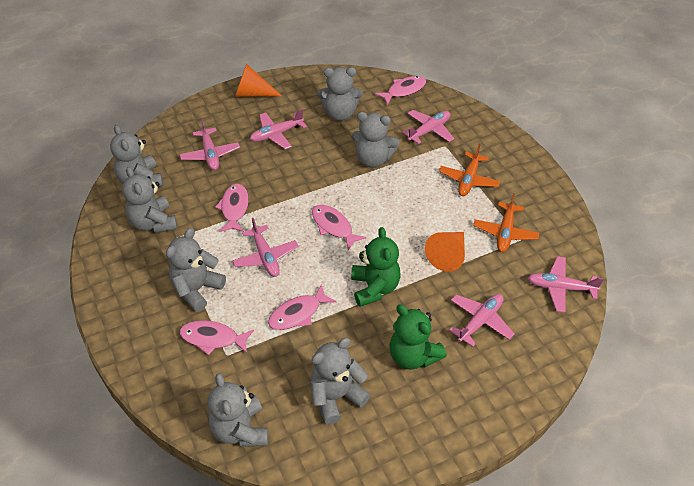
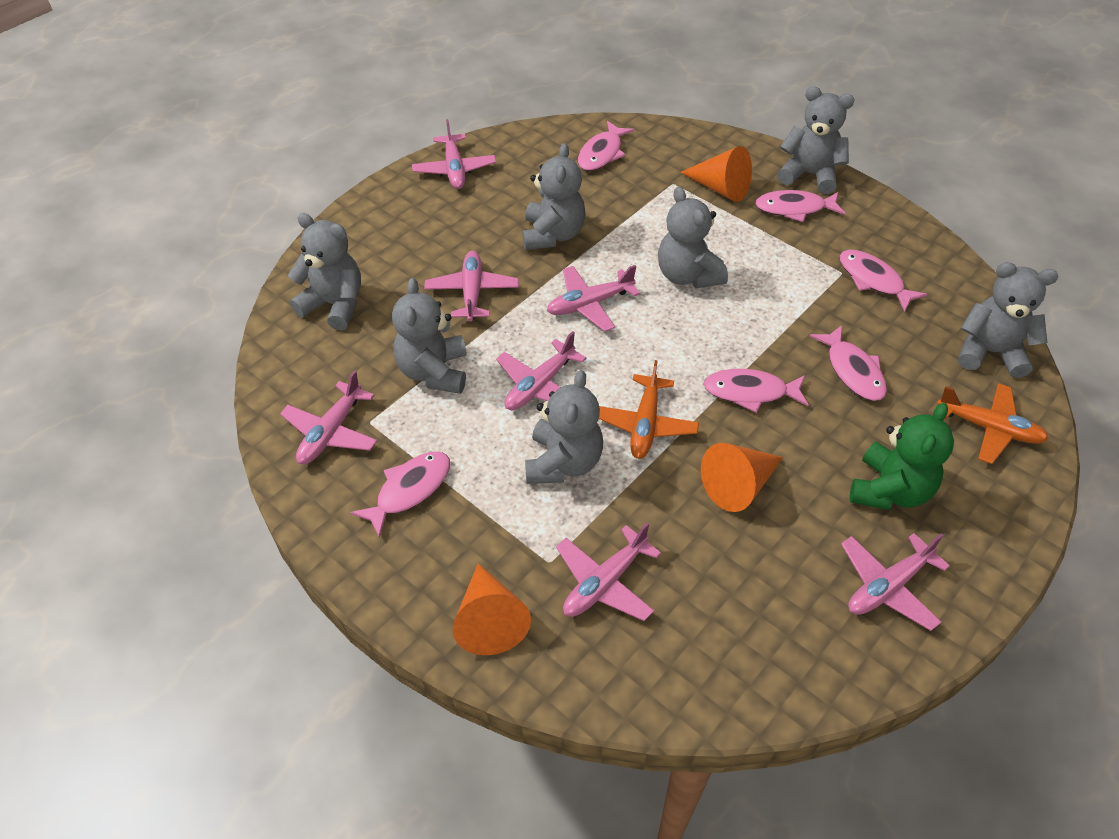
green teddy bear: 2 -> 1
orange cone: 2 -> 3
pink fish: 5 -> 6
pink plane: 6 -> 7

